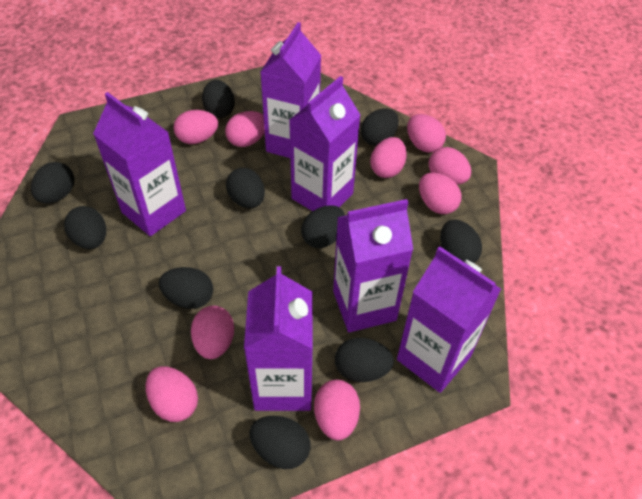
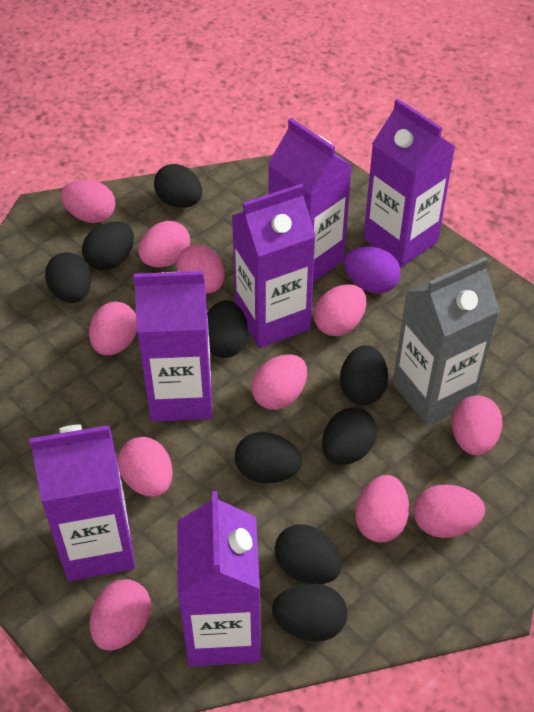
black egg: 10 -> 9
grey carton: 0 -> 1
pink egg: 9 -> 11
purple egg: 0 -> 1

